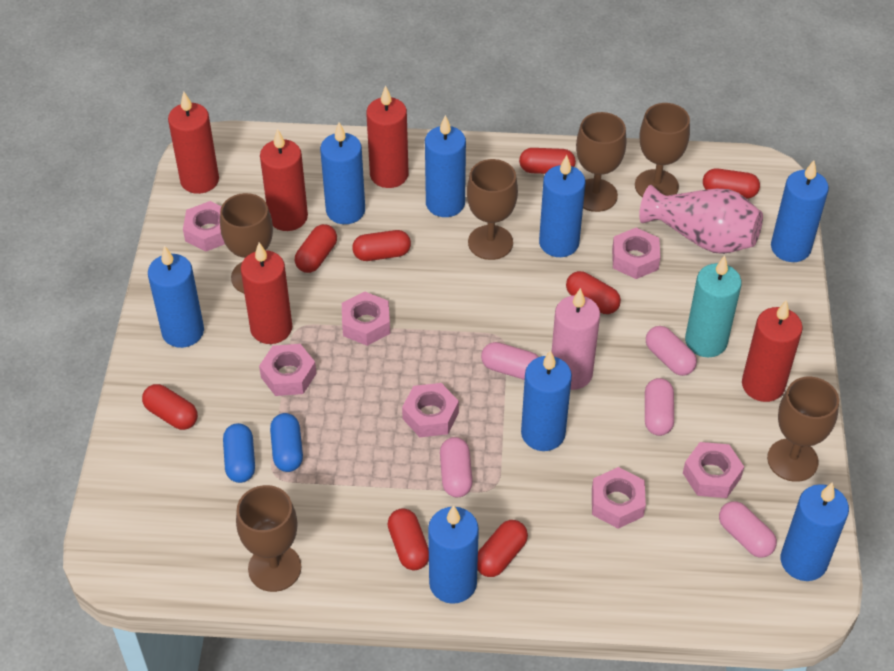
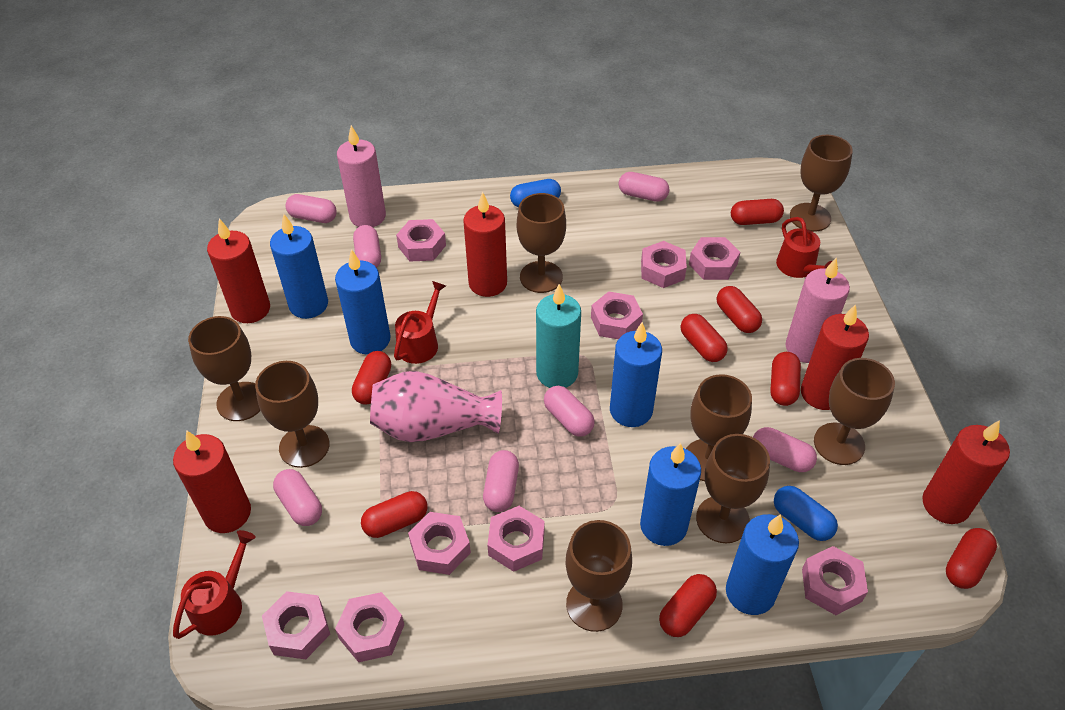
blue candle: 8 -> 5
brown goblet: 6 -> 8
pink candle: 1 -> 2
pink capsule: 5 -> 7
pink nut: 7 -> 9
red watering can: 0 -> 3

